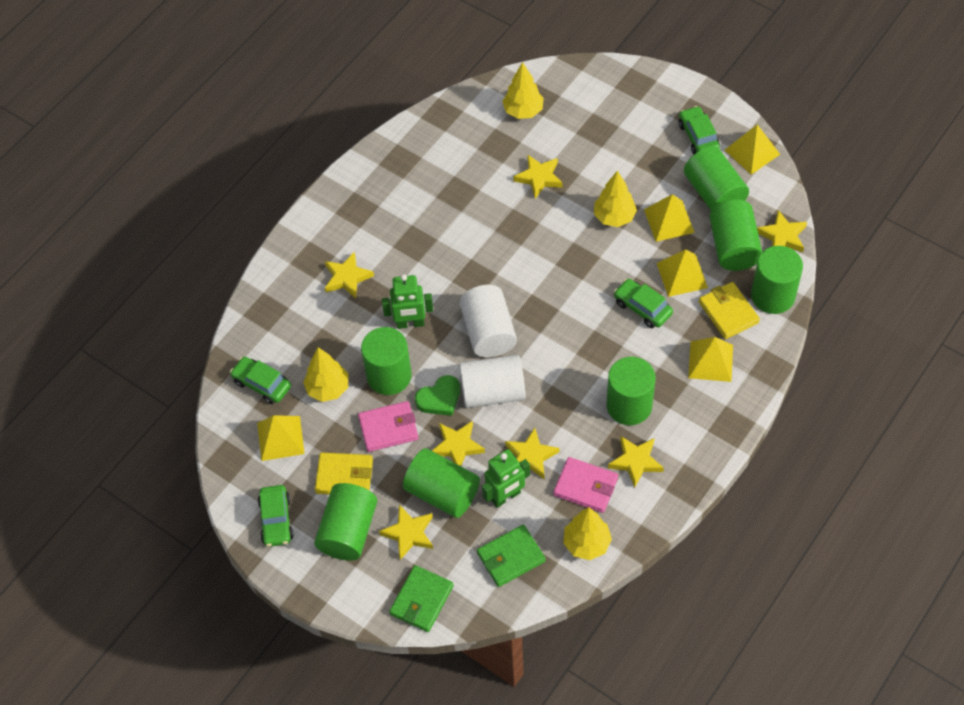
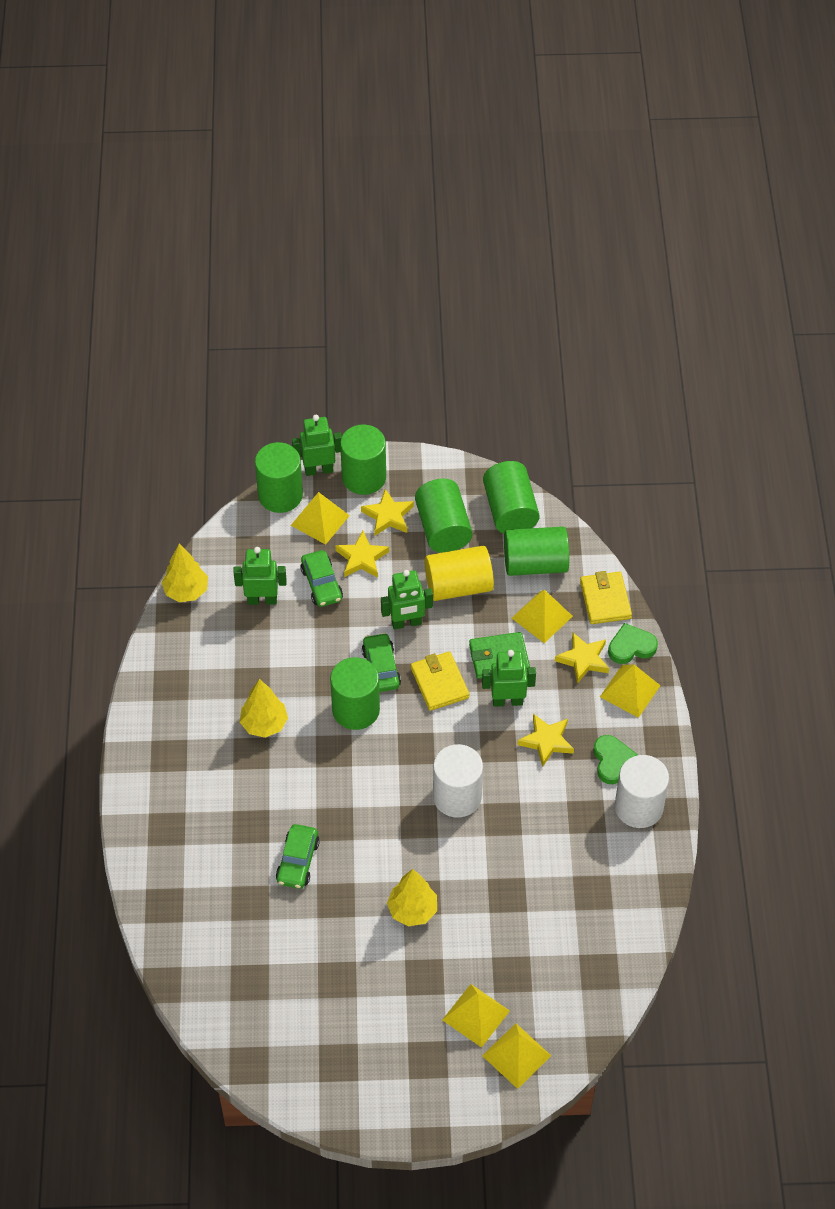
green car: 4 -> 3
green cylinder: 7 -> 6
green heart: 1 -> 2
green robot: 2 -> 4
green wallet: 2 -> 1
pink wallet: 2 -> 0
yellow cylinder: 0 -> 1
yellow star: 7 -> 4
yellow tree: 4 -> 3

